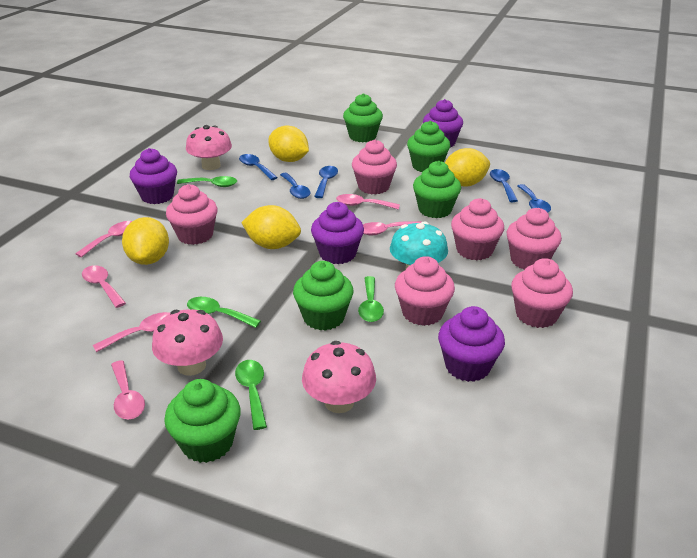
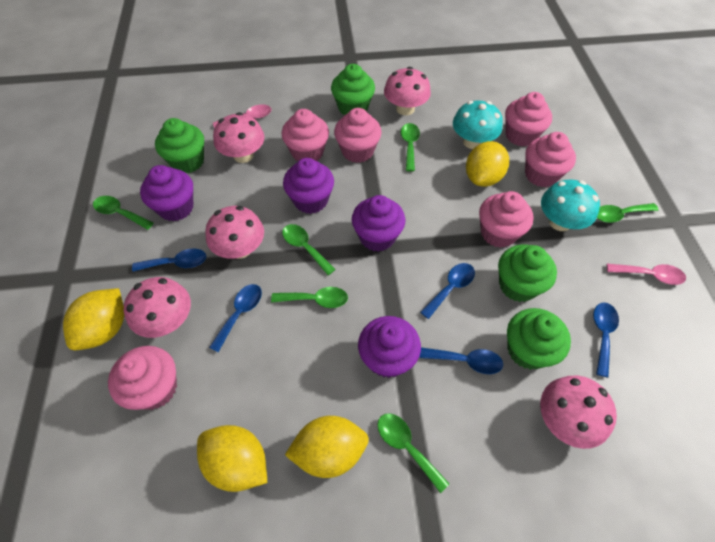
green cupcake: 5 -> 4
green spoon: 4 -> 6
pink mushroom: 3 -> 5
pink spoon: 6 -> 2
turquoise mushroom: 1 -> 2

